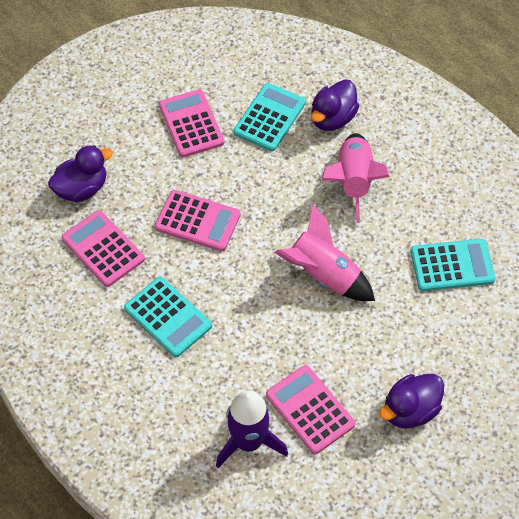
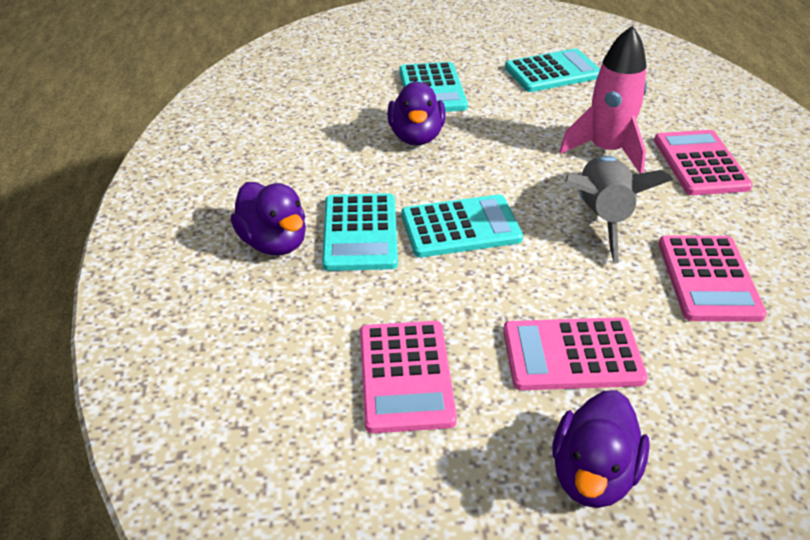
grey rocket: 0 -> 1
pink rocket: 2 -> 1
purple rocket: 1 -> 0
turquoise calculator: 3 -> 4

